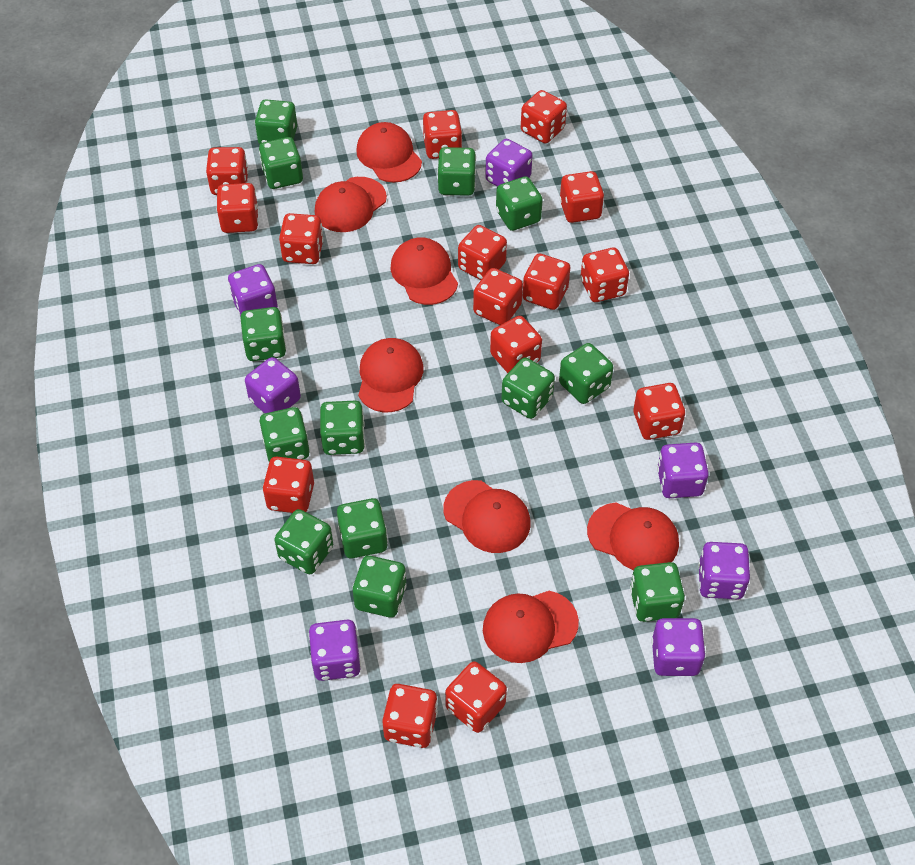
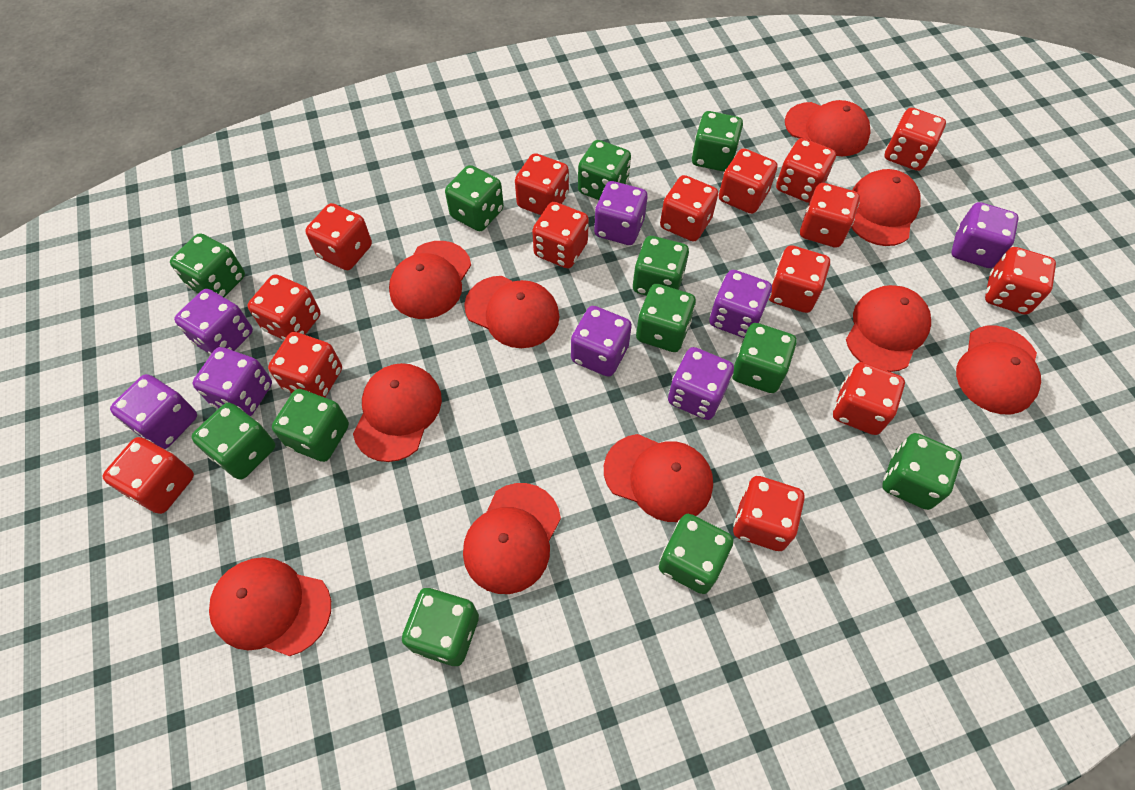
green dice: 13 -> 12
purple dice: 7 -> 8
red cap: 7 -> 10

